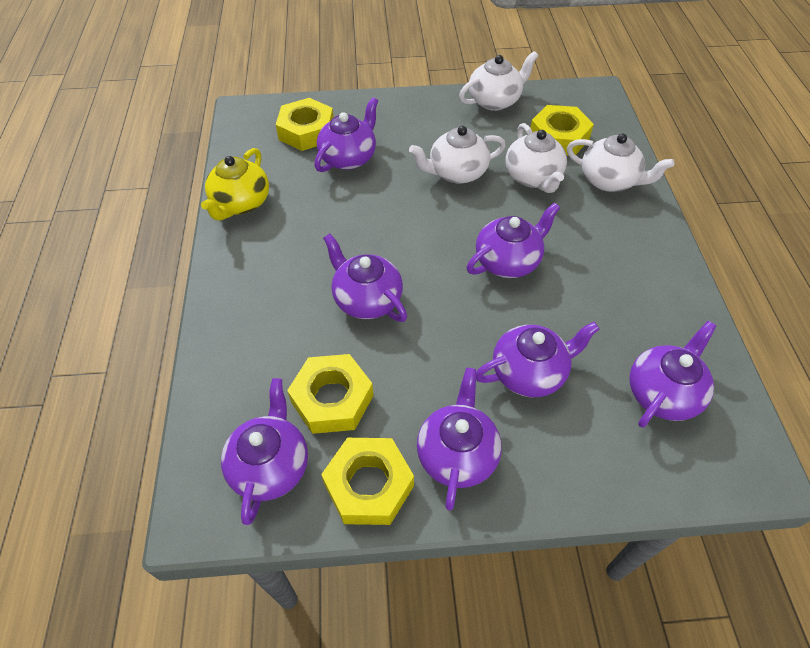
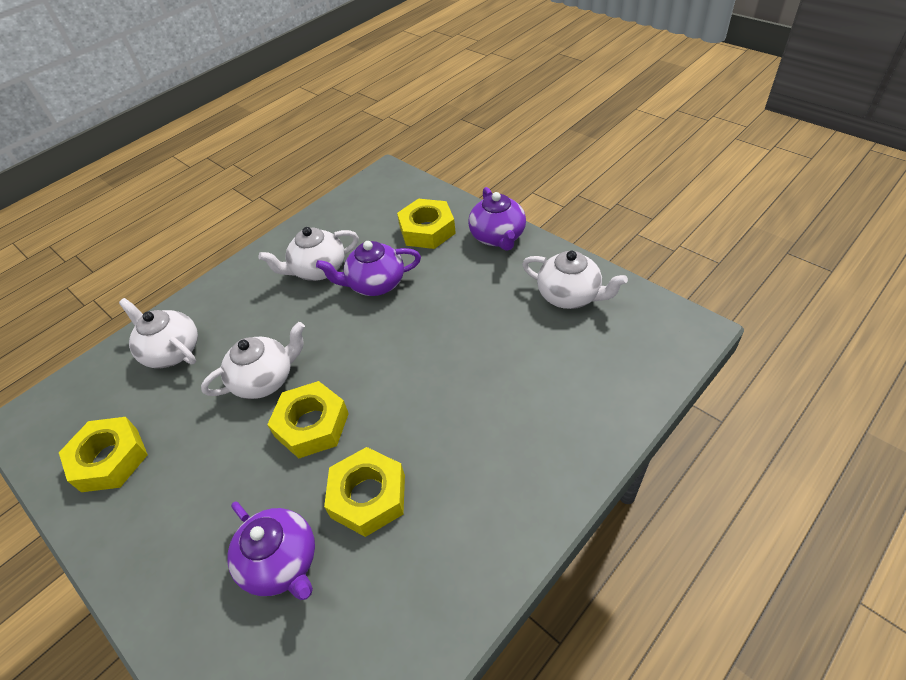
purple teapot: 7 -> 3
yellow teapot: 1 -> 0

